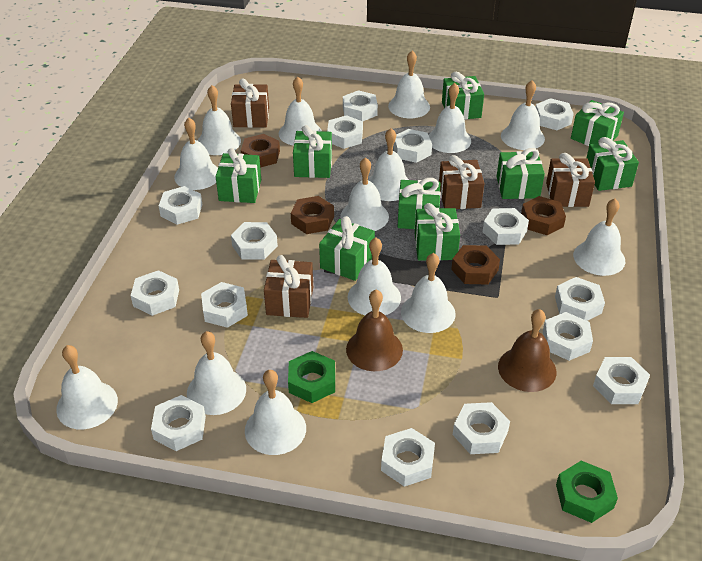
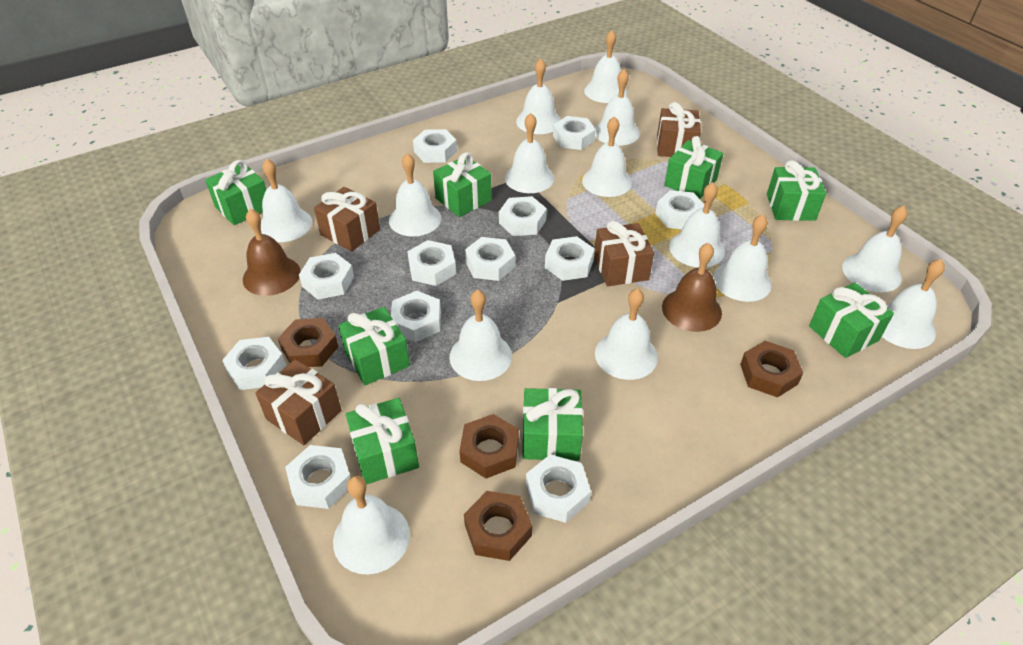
green gift: 9 -> 8
green nut: 2 -> 0
white nut: 15 -> 12

